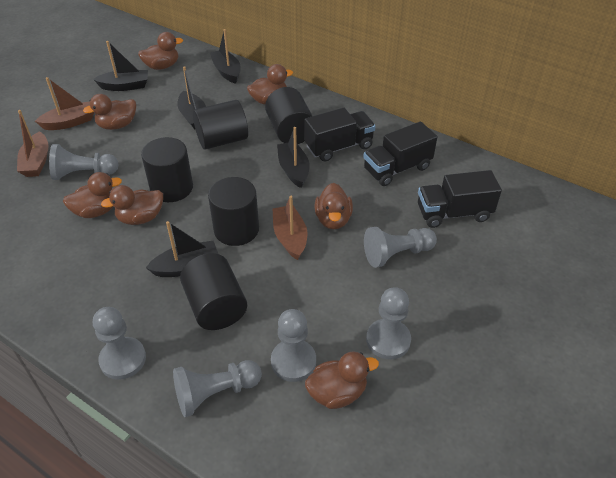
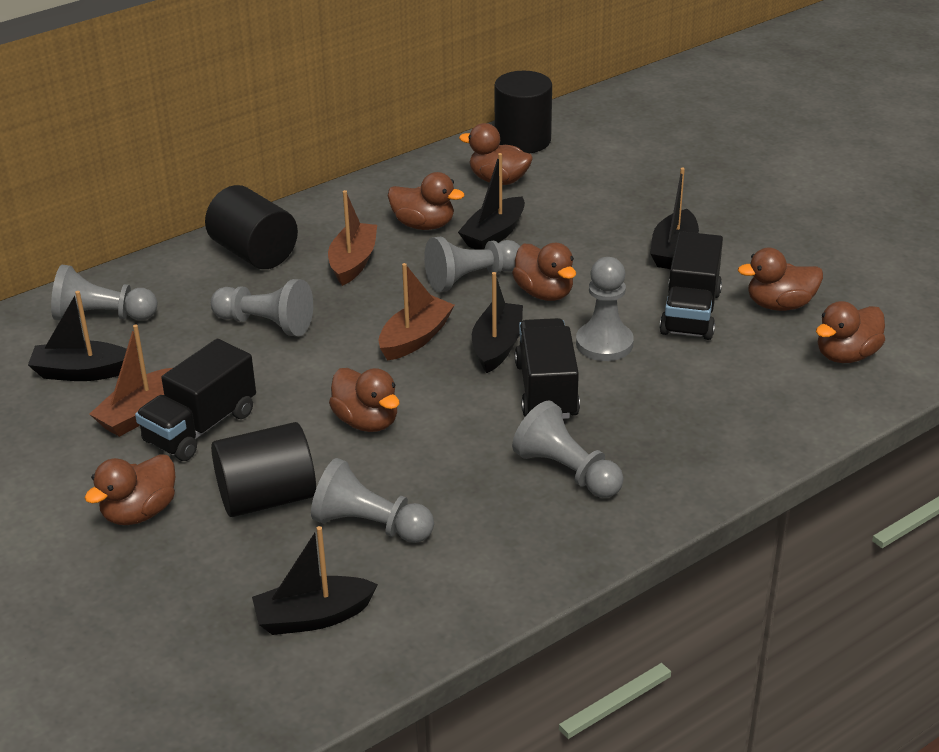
black cylinder: 5 -> 3

